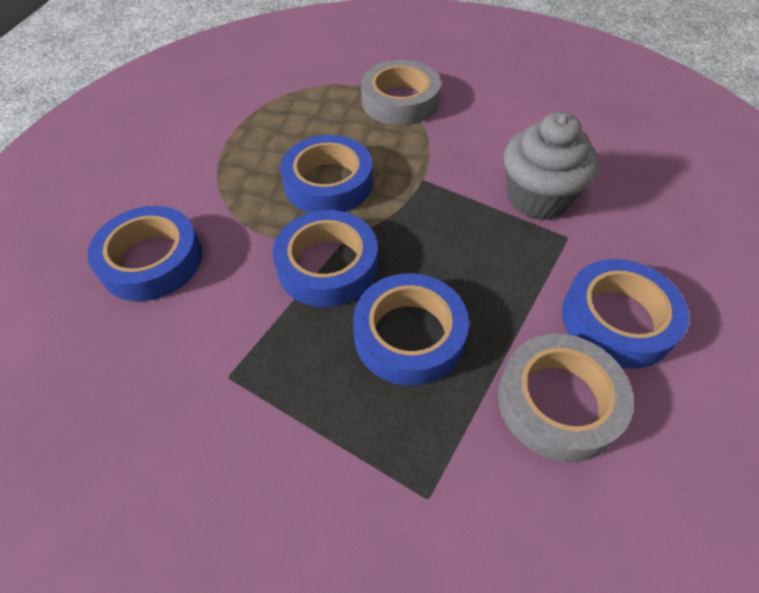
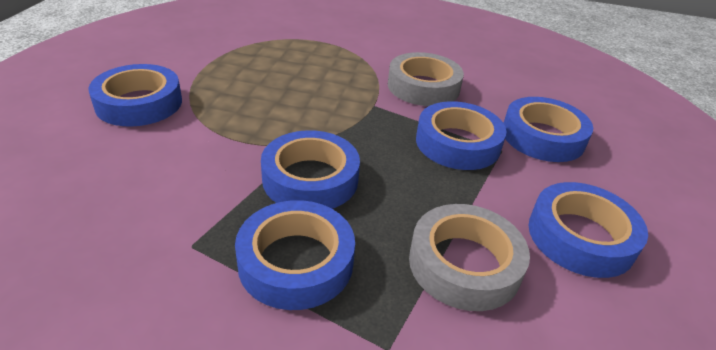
blue tape: 5 -> 6
grey cupcake: 1 -> 0

